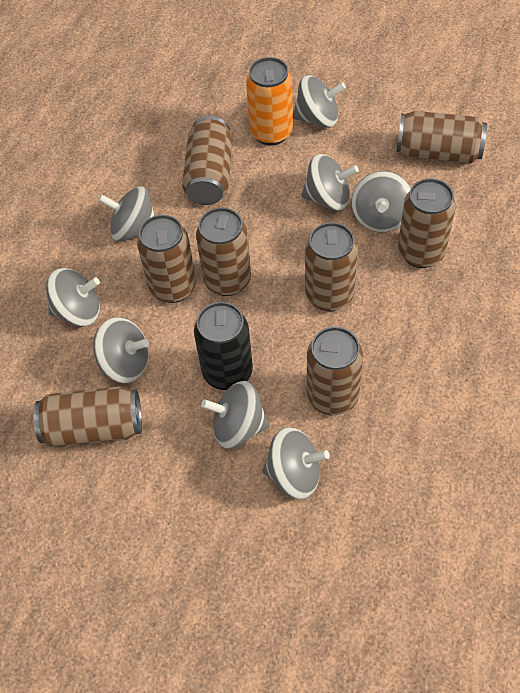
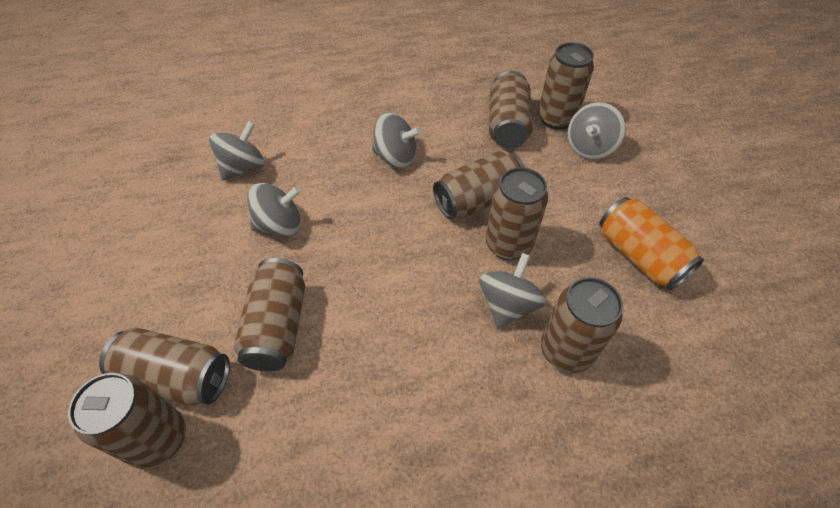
black can: 1 -> 0
grey spinning top: 8 -> 5

